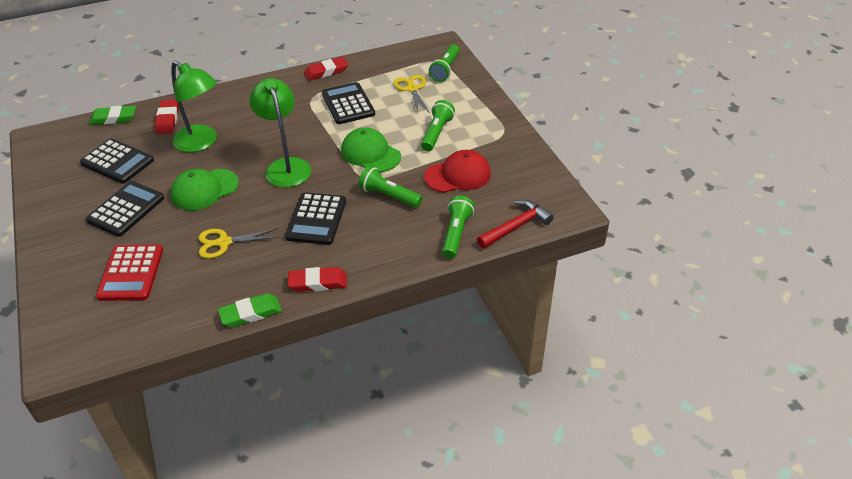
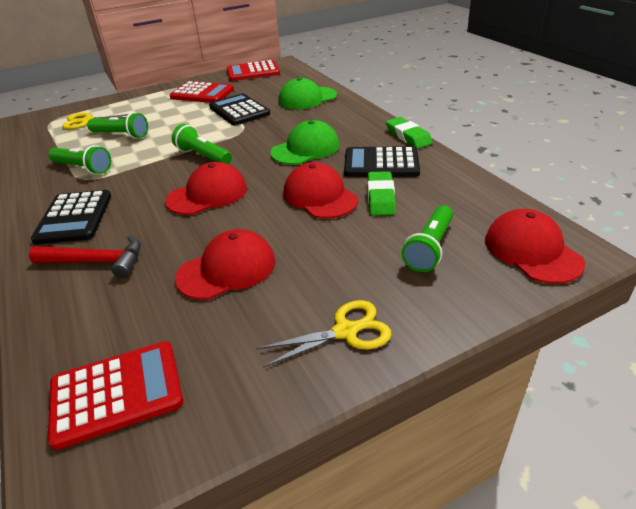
black calculator: 4 -> 3
green lamp: 2 -> 0
red calculator: 1 -> 3
red cap: 1 -> 4
red eraser: 3 -> 0

